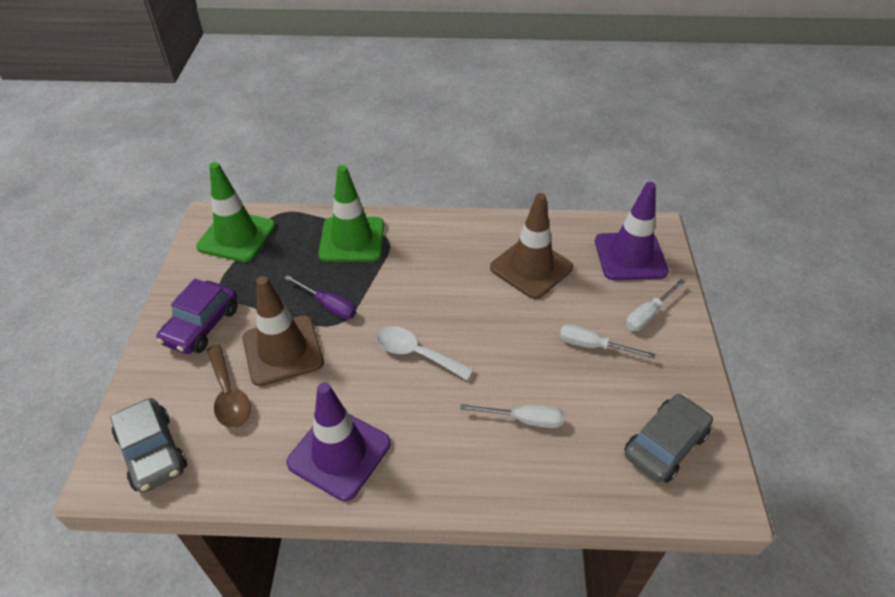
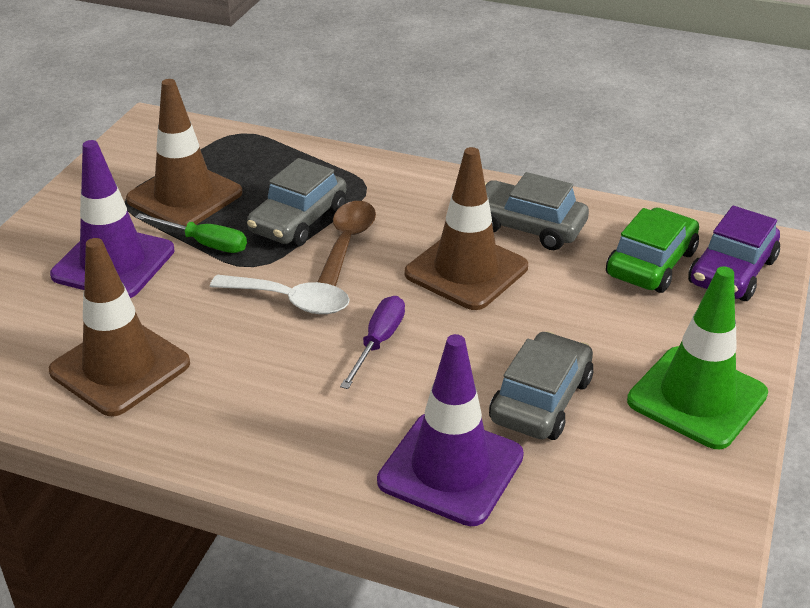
brown traffic cone: 2 -> 3
green car: 0 -> 1
green screwdriver: 0 -> 1
green traffic cone: 2 -> 1
grey car: 2 -> 3
white screwdriver: 3 -> 0

